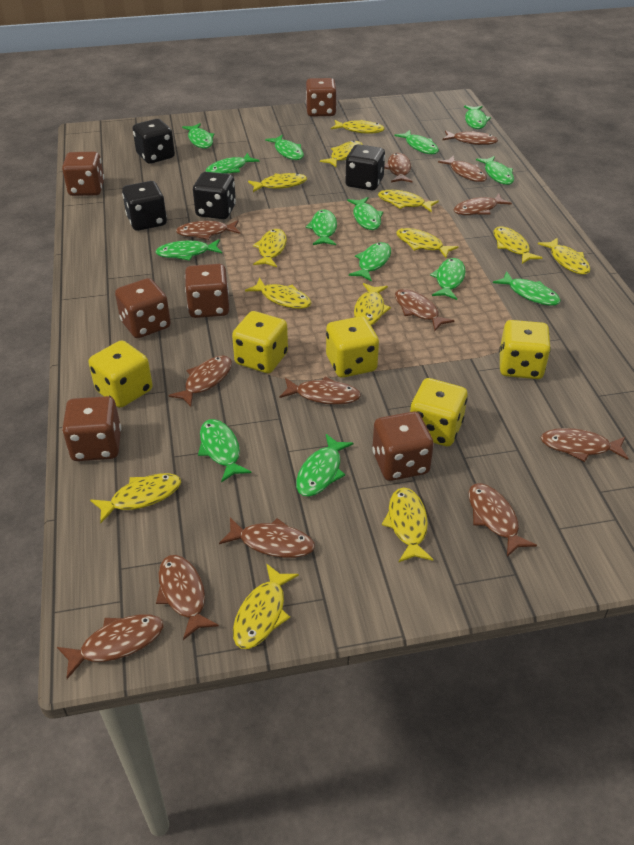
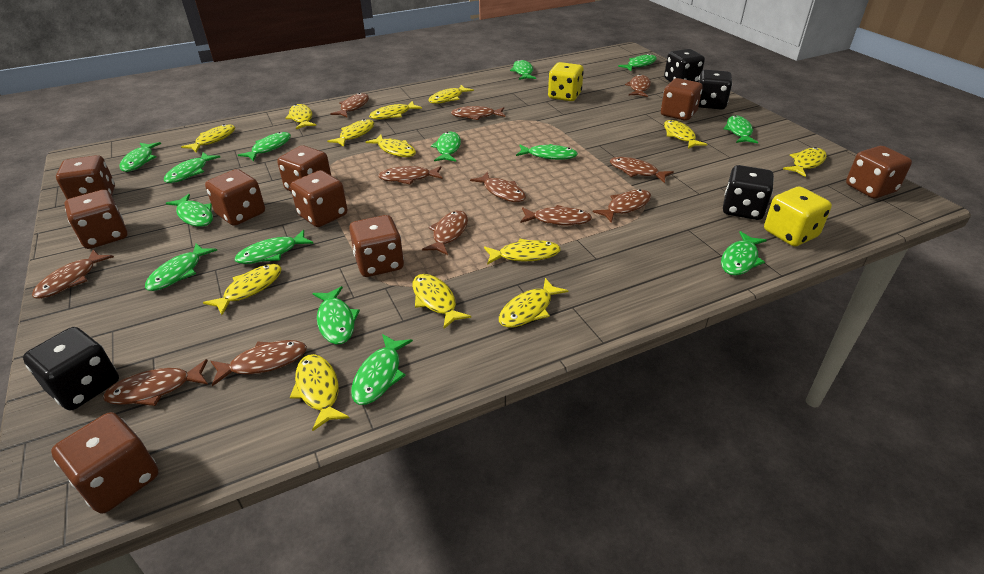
brown dice: 6 -> 9
brown fish: 13 -> 12
yellow dice: 5 -> 2

